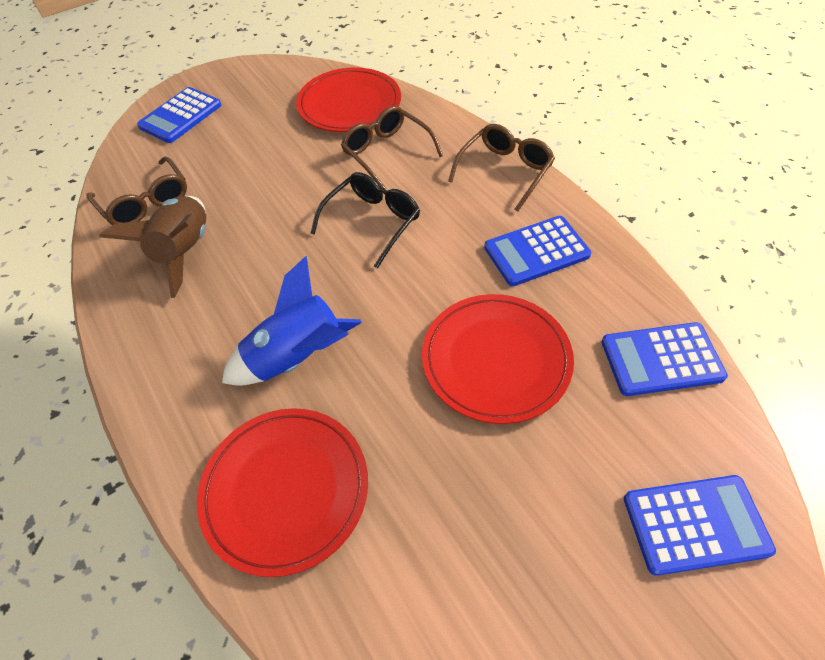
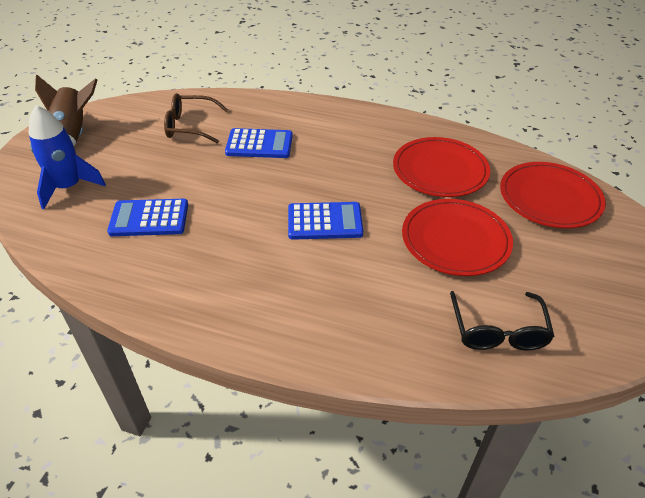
blue calculator: 4 -> 3
brown glasses: 3 -> 1

